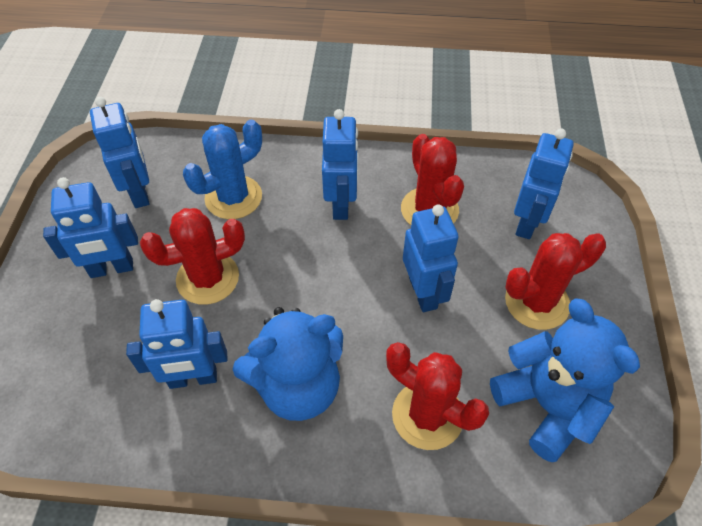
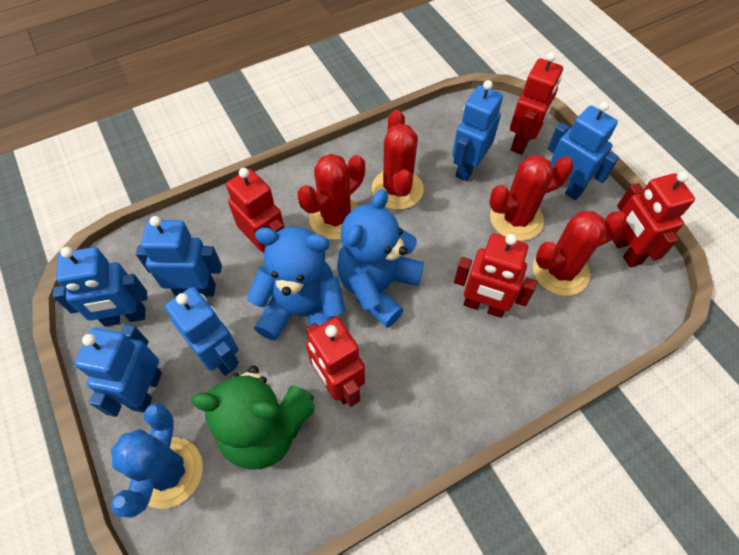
green teddy bear: 0 -> 1
red robot: 0 -> 5

